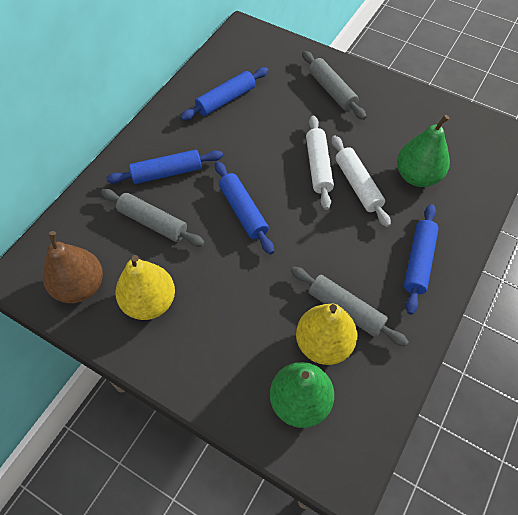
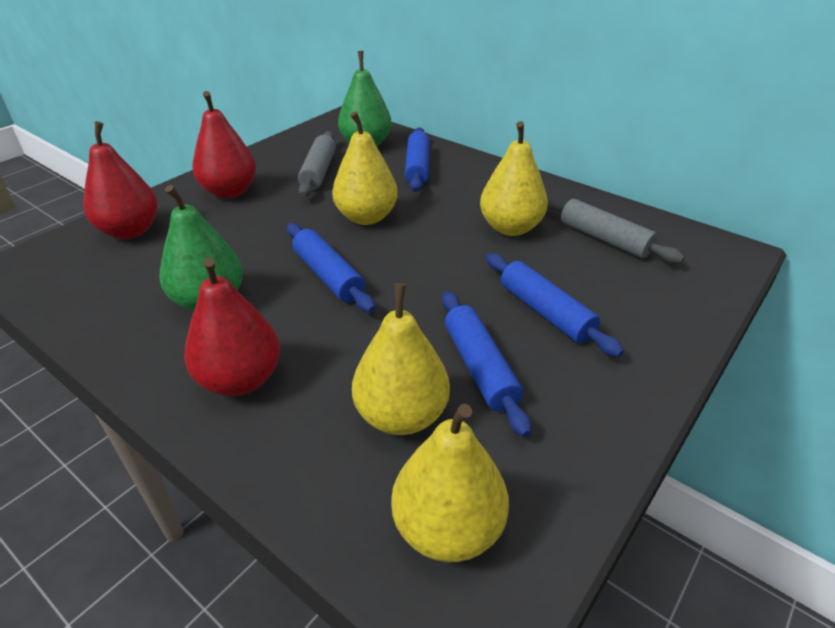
brown pear: 1 -> 0
grey rolling pin: 3 -> 2
red pear: 0 -> 3
white rolling pin: 2 -> 0
yellow pear: 2 -> 4

